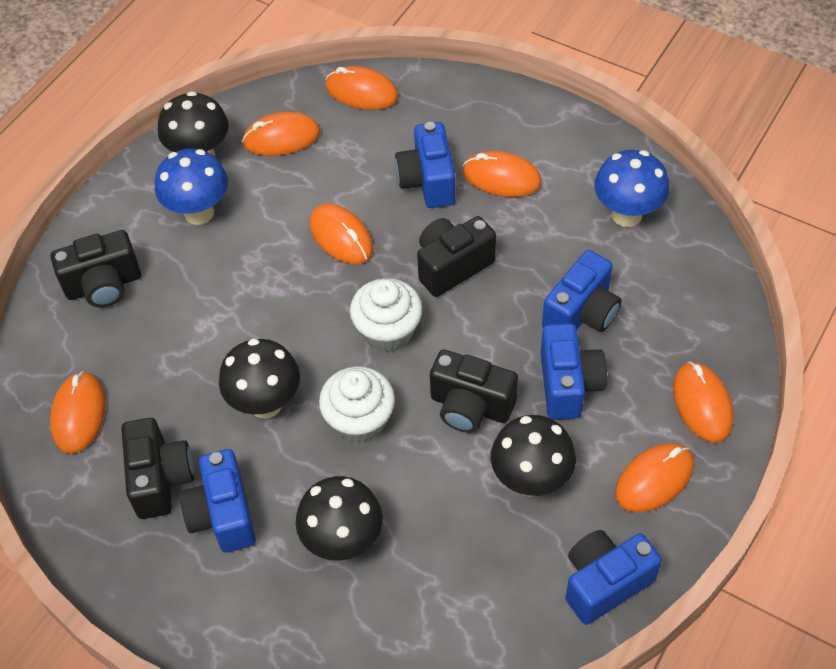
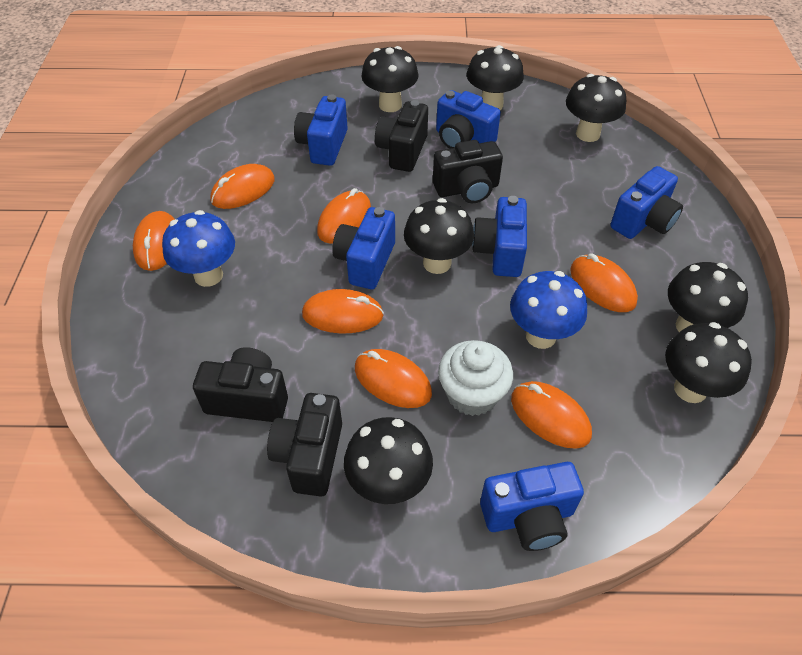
black mushroom: 4 -> 7
blue camera: 5 -> 6
white cupcake: 2 -> 1

